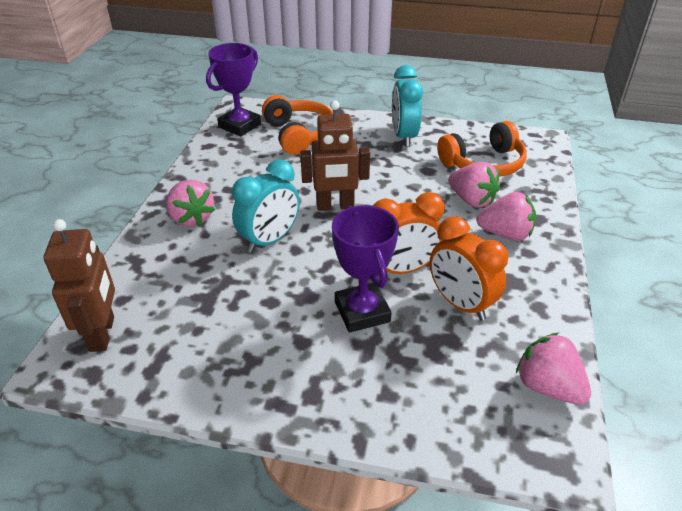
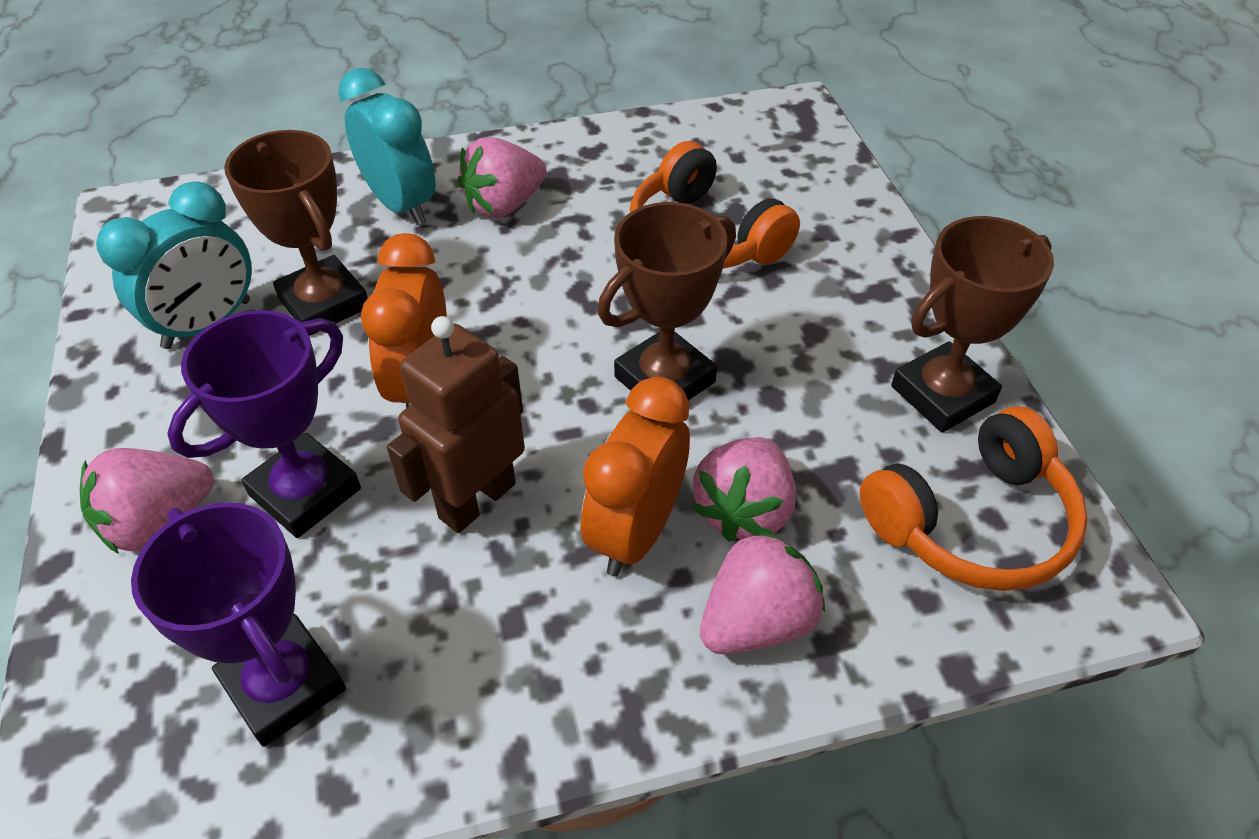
brown robot: 2 -> 1
brown trophy: 0 -> 3

